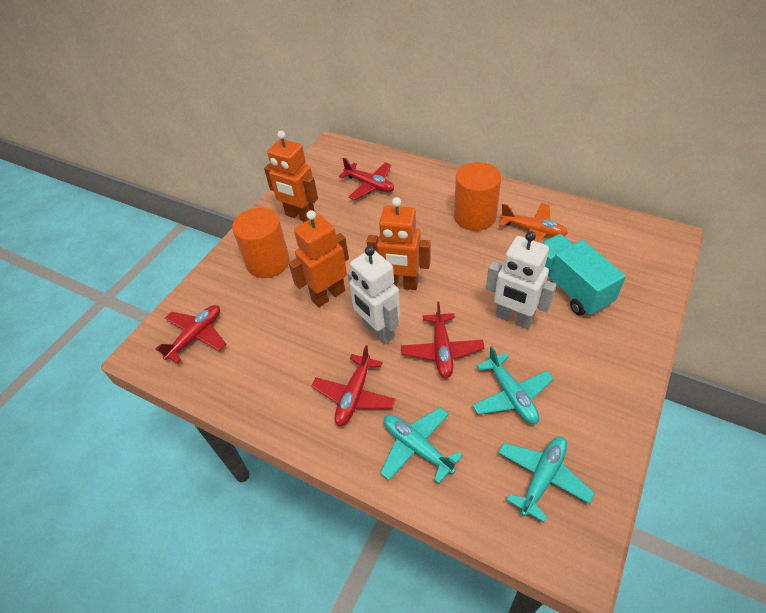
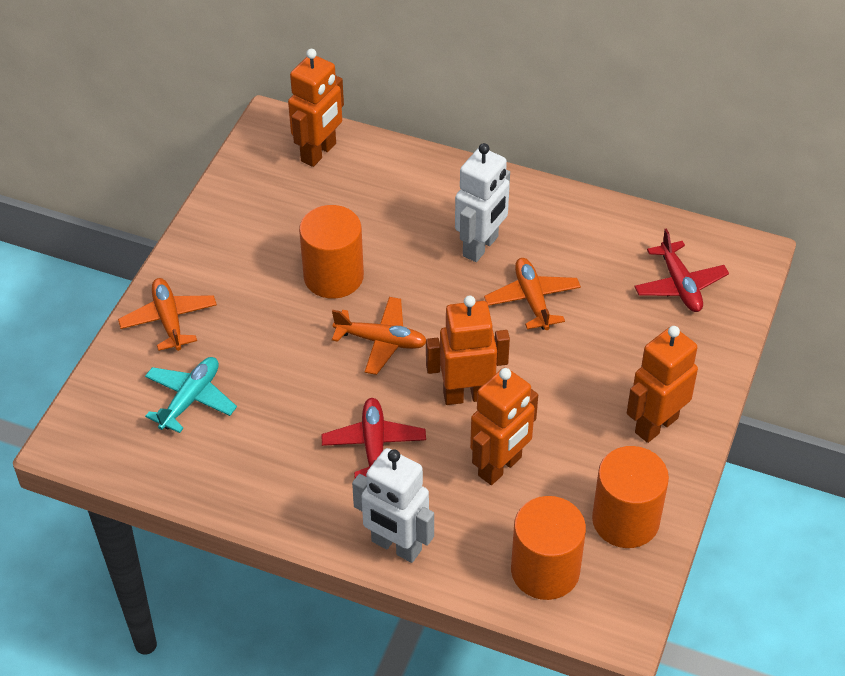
orange cylinder: 2 -> 3
orange plane: 1 -> 3
orange robot: 3 -> 4
red plane: 4 -> 2
turquoise plane: 3 -> 1
turquoise truck: 1 -> 0

